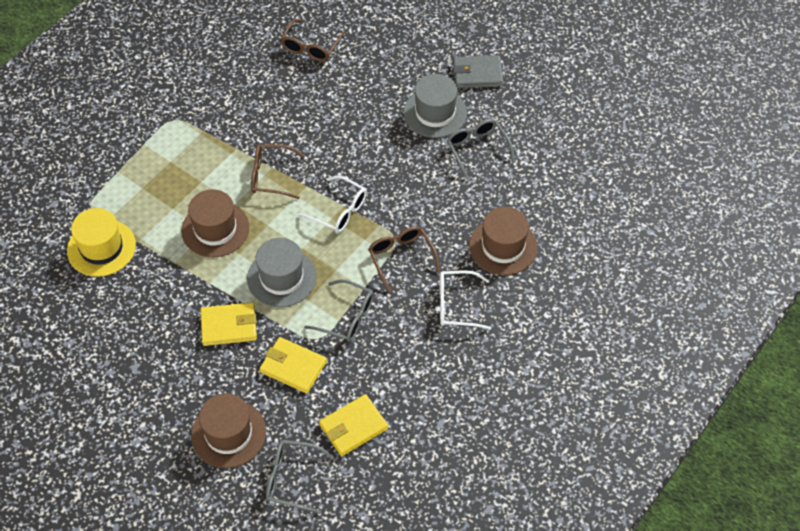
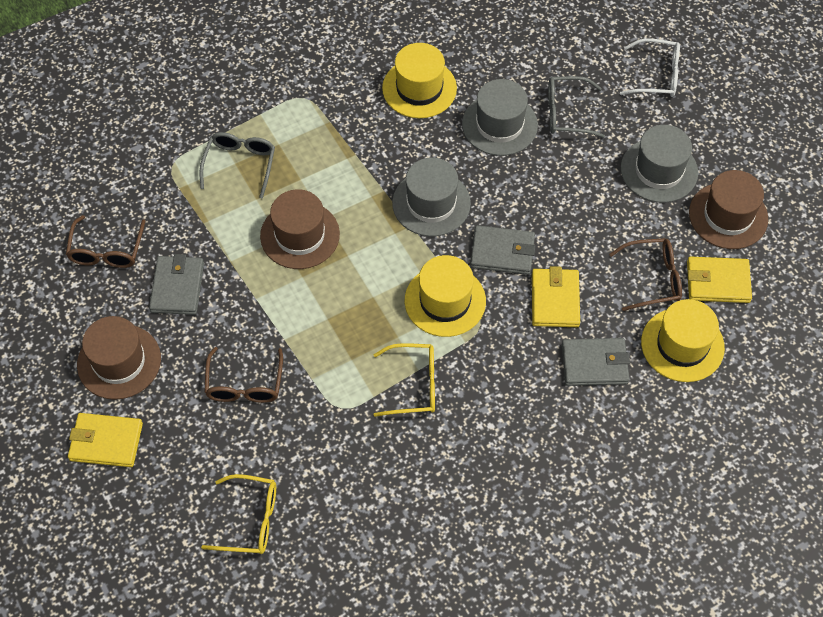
grey glasses: 3 -> 2
grey hat: 2 -> 3
grey wallet: 1 -> 3
white glasses: 2 -> 1
yellow glasses: 0 -> 2
yellow hat: 1 -> 3

